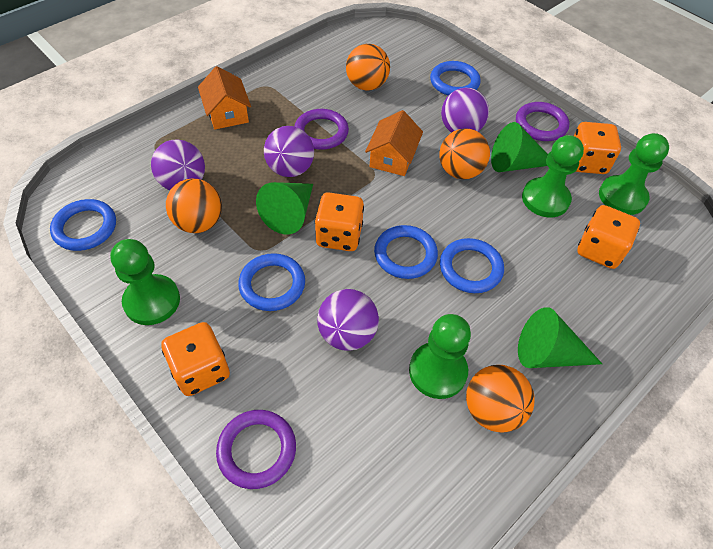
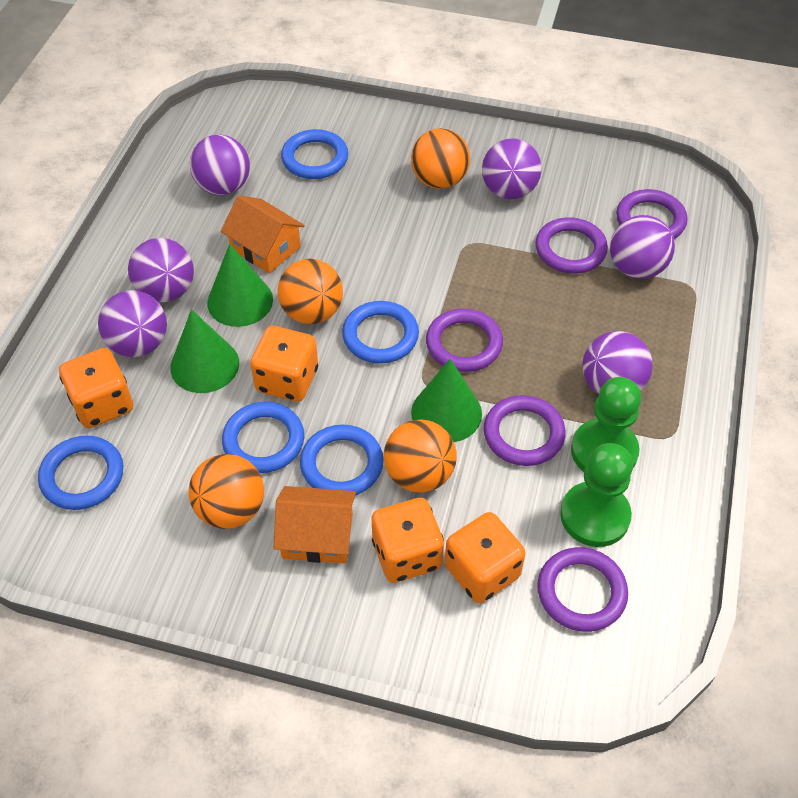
green pawn: 4 -> 2
purple ball: 4 -> 6
purple ring: 3 -> 5

